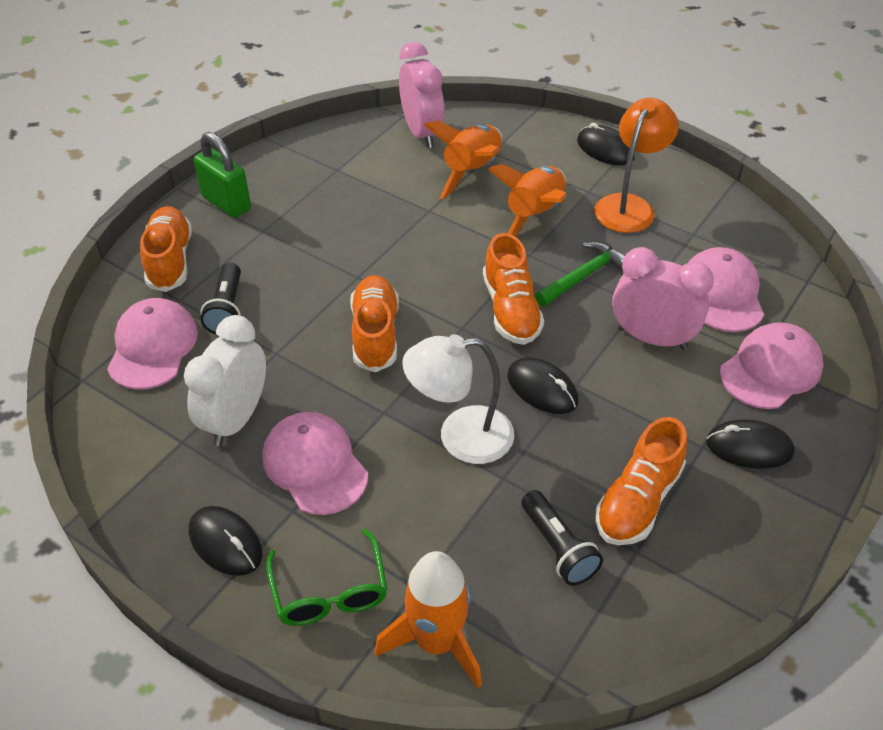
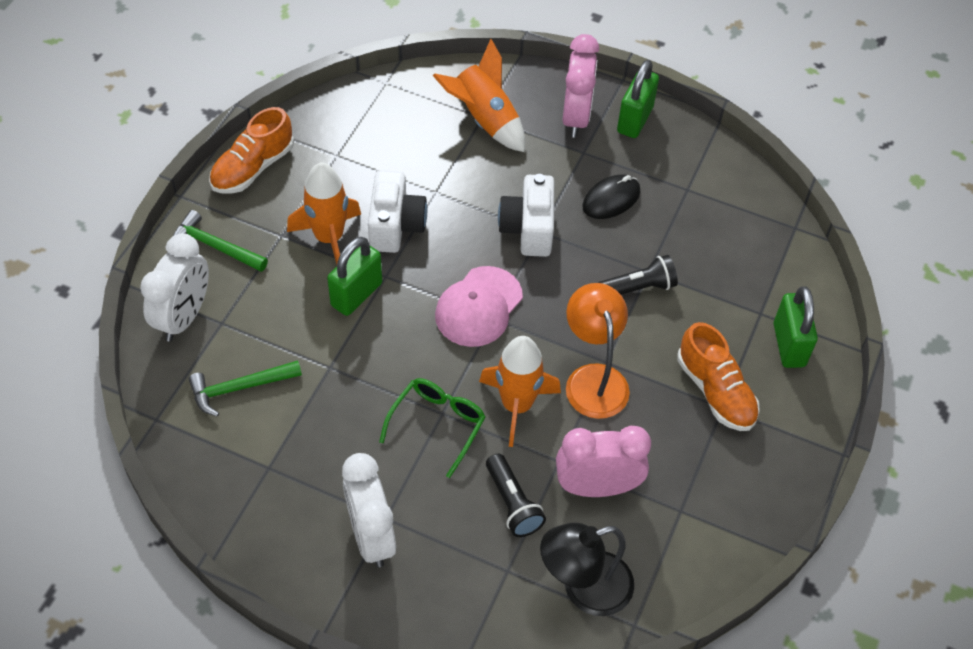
black lamp: 0 -> 1
black mouse: 4 -> 1
green hammer: 1 -> 2
green padlock: 1 -> 3
orange shoe: 4 -> 2
pink cap: 4 -> 1
white camera: 0 -> 2
white clock: 1 -> 2
white lamp: 1 -> 0

